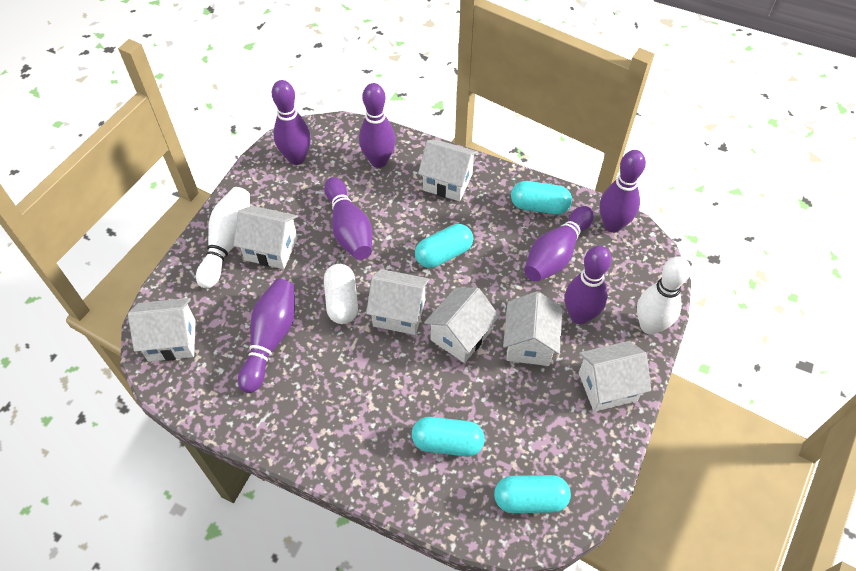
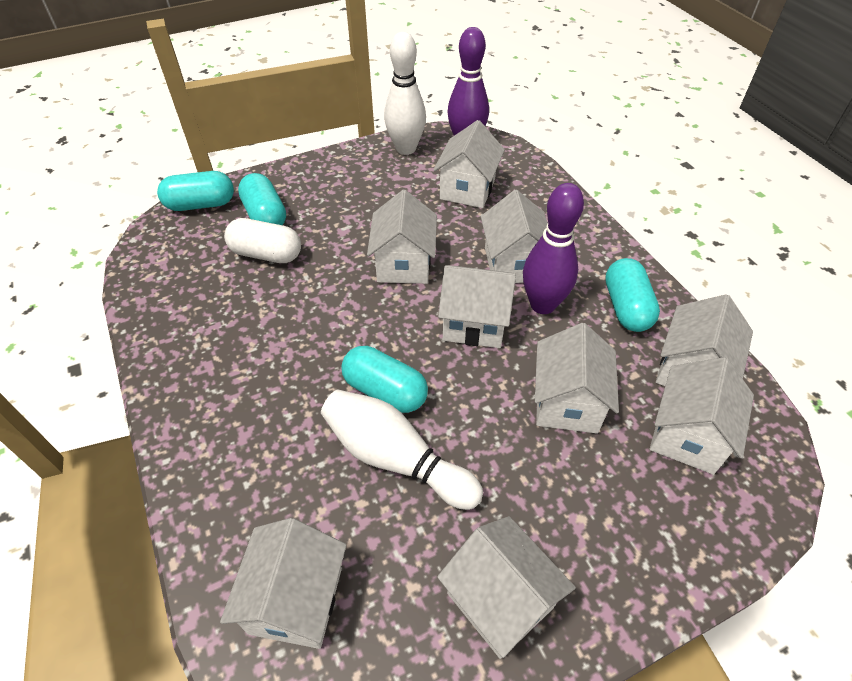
purple bowling pin: 7 -> 2
white house: 7 -> 9

